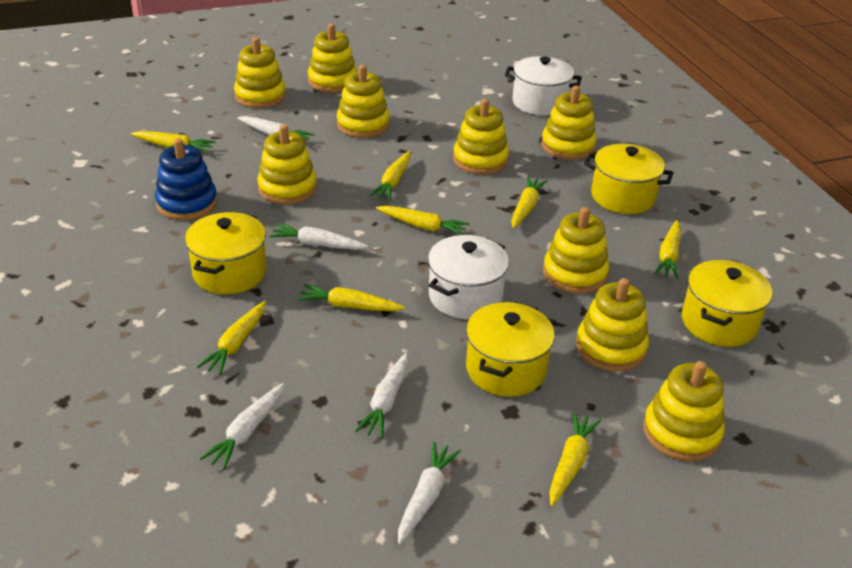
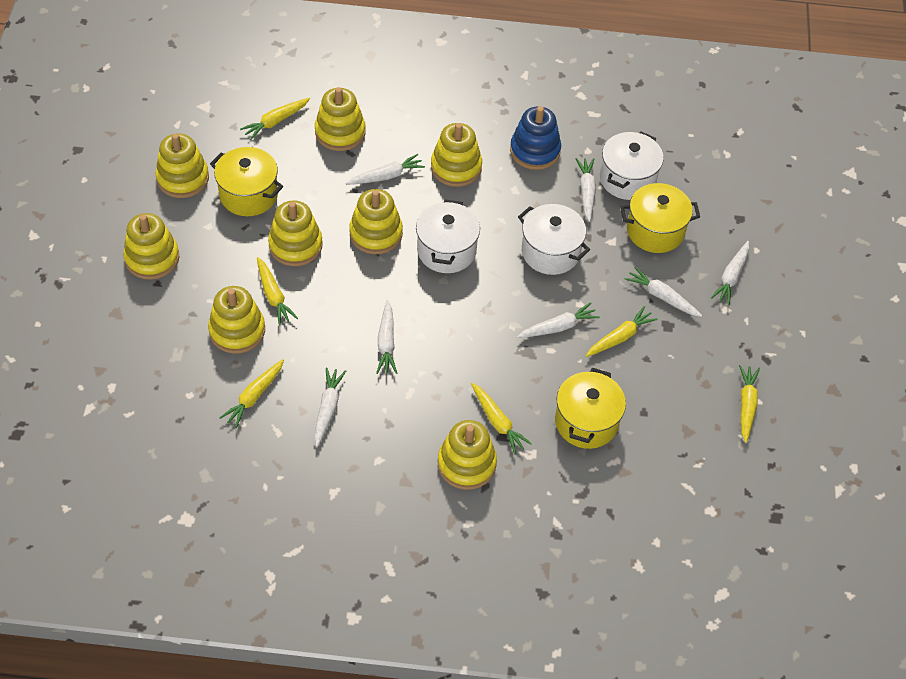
white carrot: 5 -> 7
white pot: 2 -> 3
yellow carrot: 8 -> 6
yellow pot: 4 -> 3
yellow stacking toy: 9 -> 8

